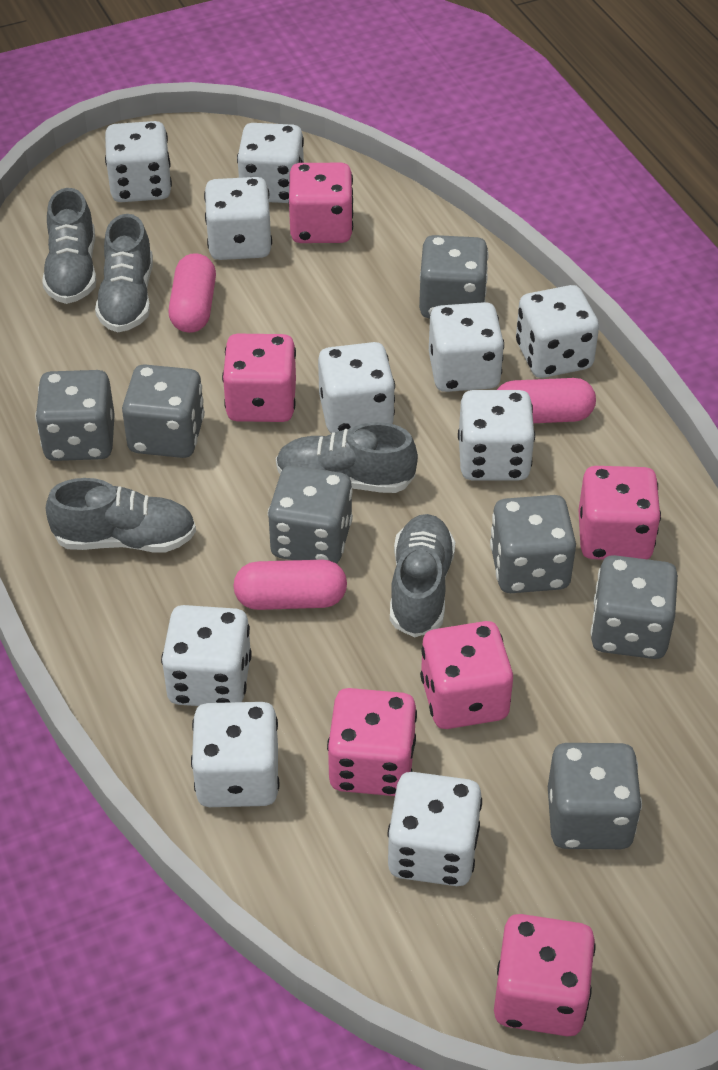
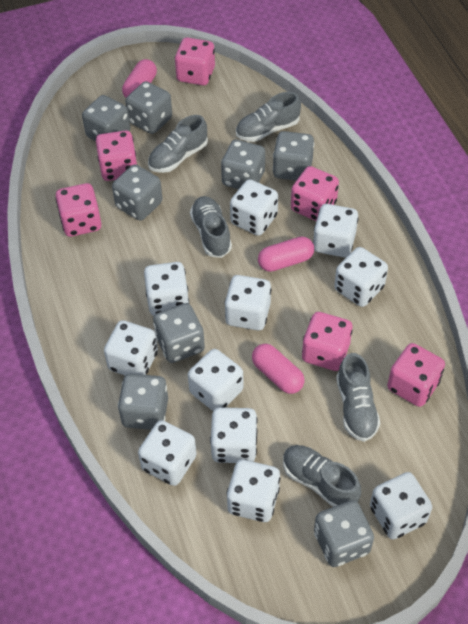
grey dice: 7 -> 8
white dice: 10 -> 11

